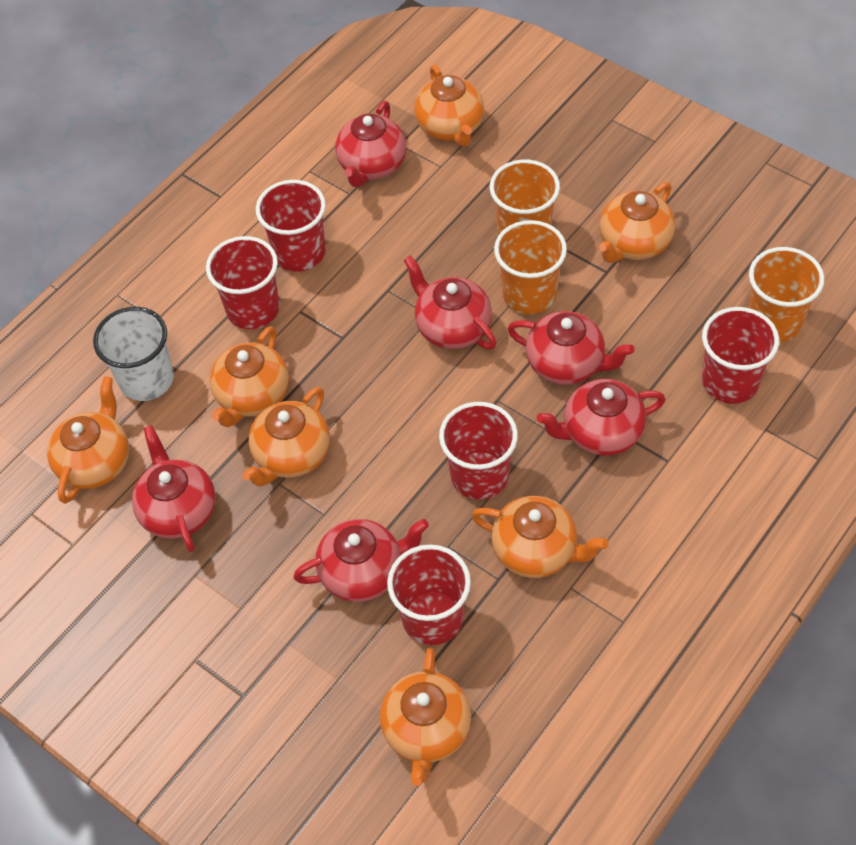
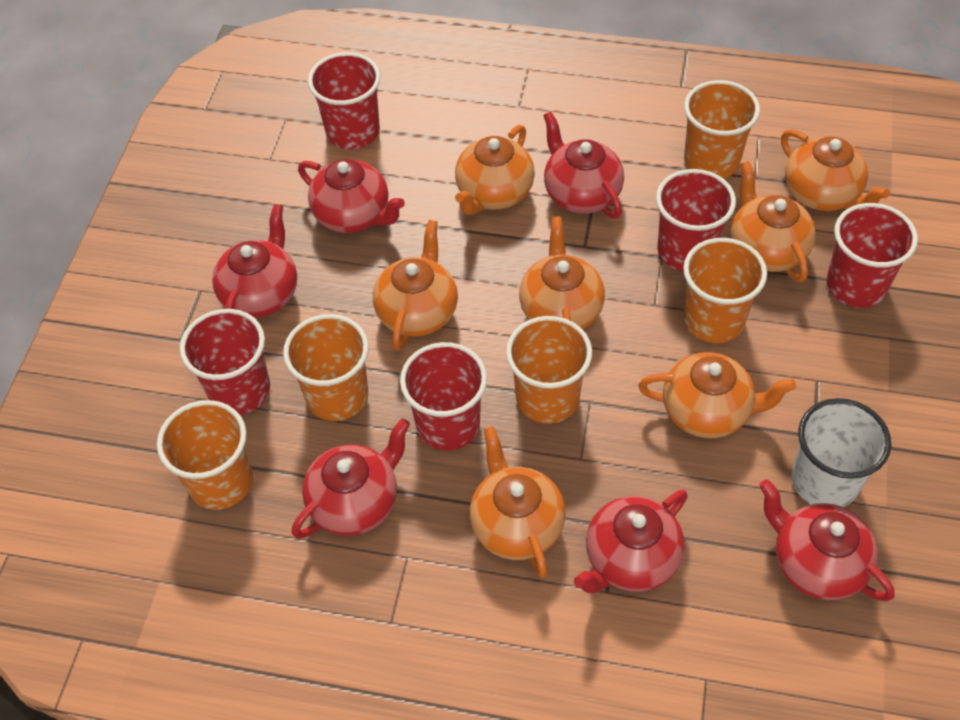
orange cup: 3 -> 5

